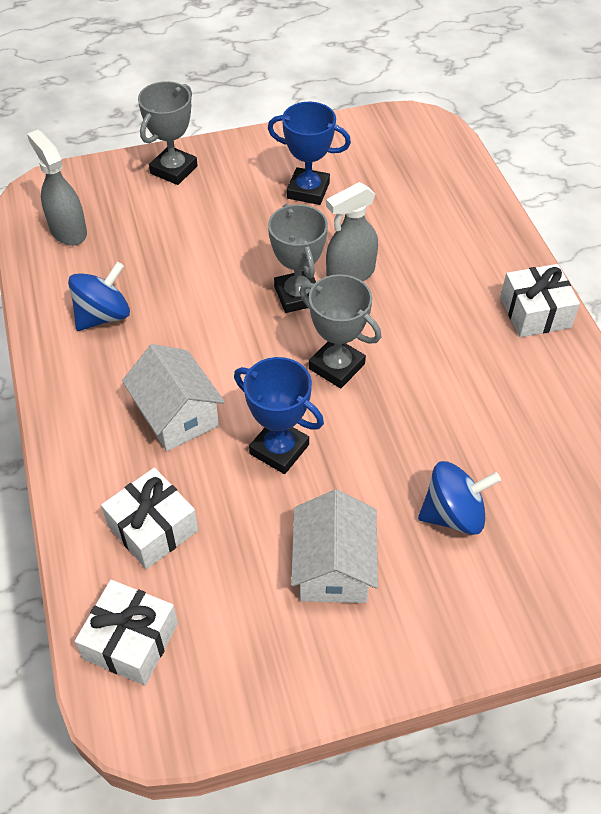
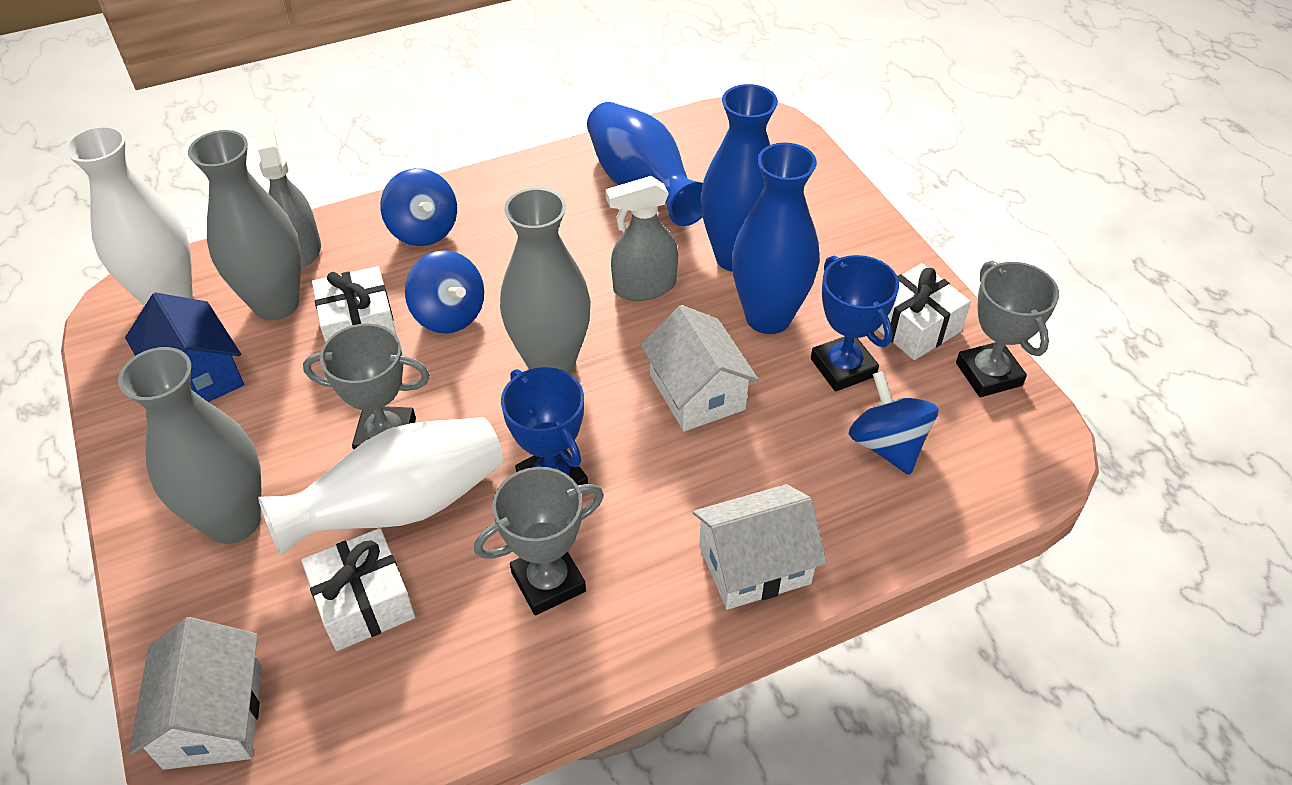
blue house: 0 -> 1
blue spinning top: 2 -> 3
blue vase: 0 -> 3
grey vase: 0 -> 3
white house: 2 -> 3
white vase: 0 -> 2

